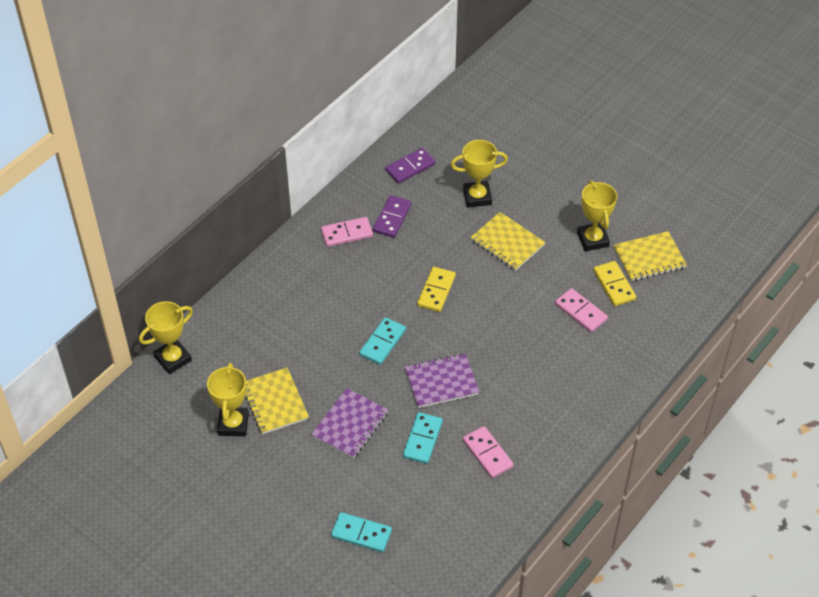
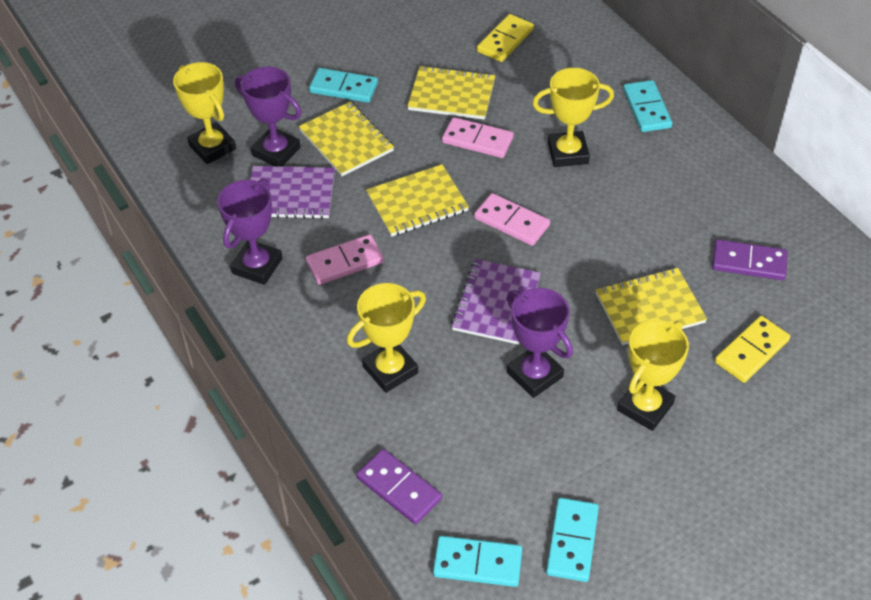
purple trophy: 0 -> 3
turquoise domino: 3 -> 4
yellow notebook: 3 -> 4

